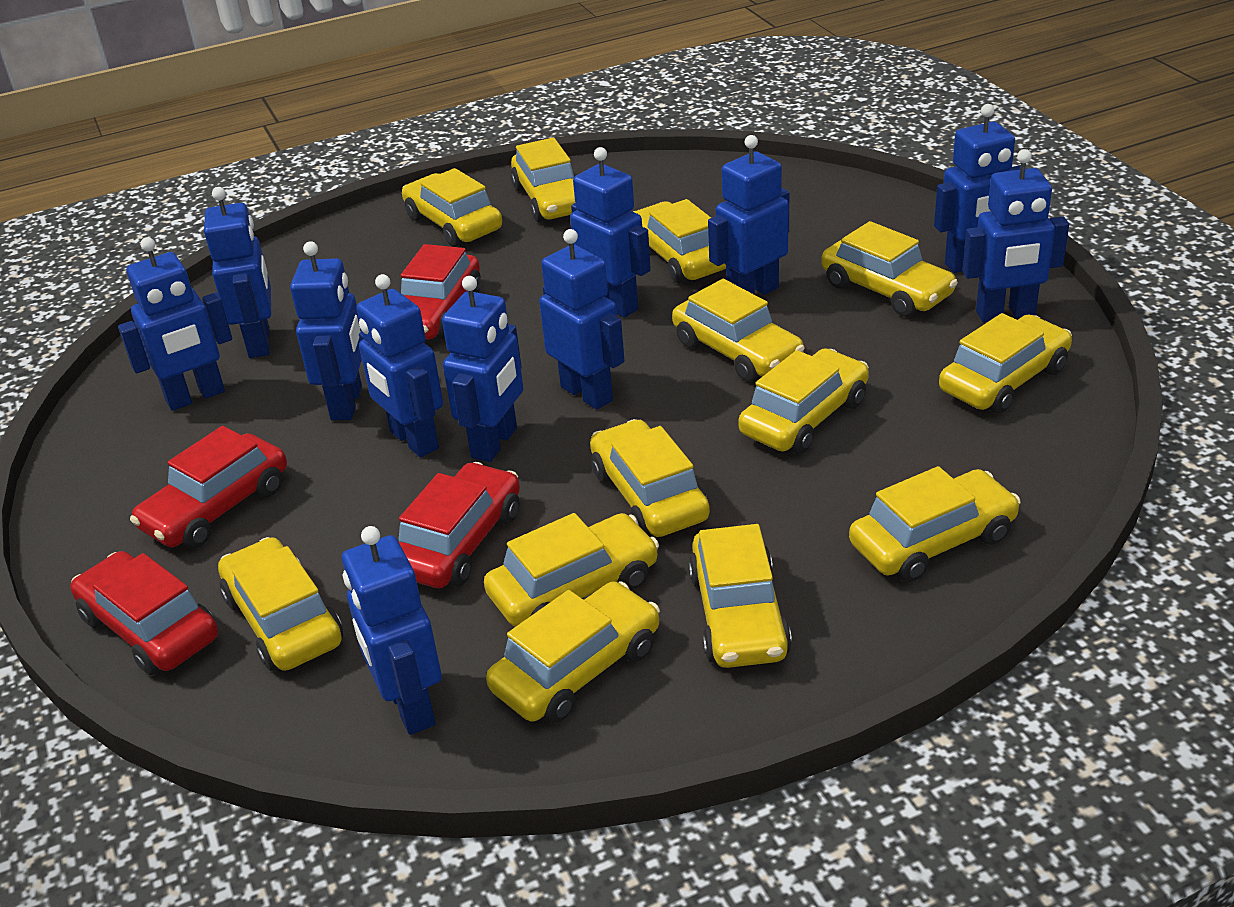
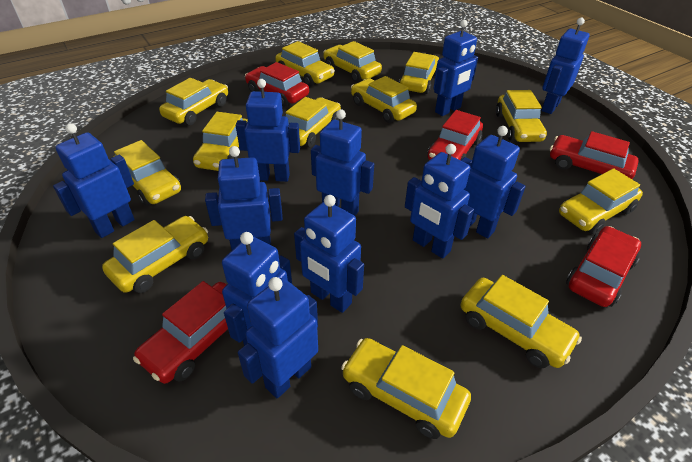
red car: 4 -> 5

